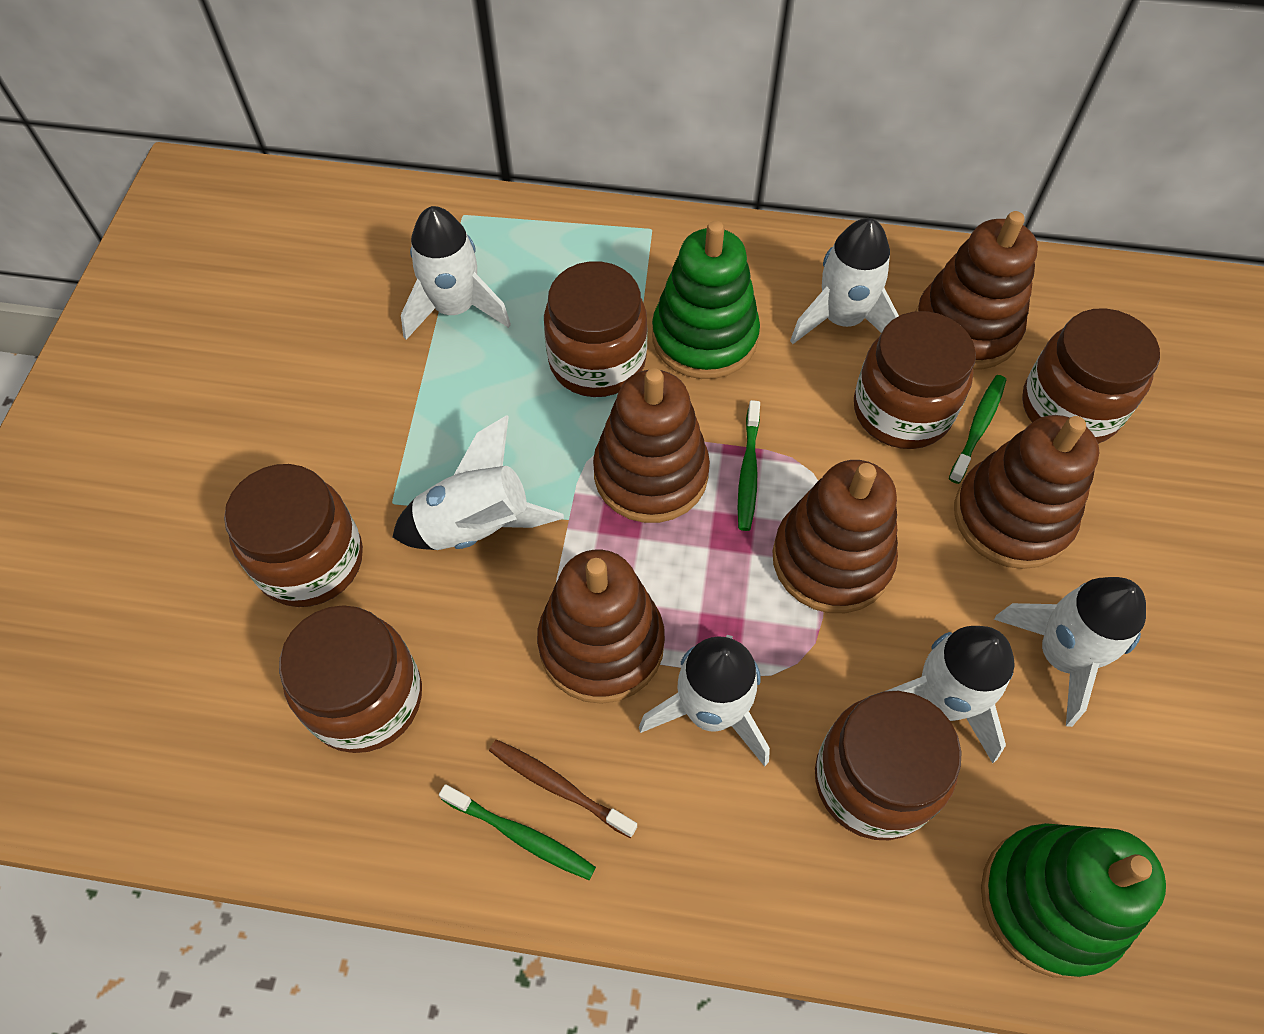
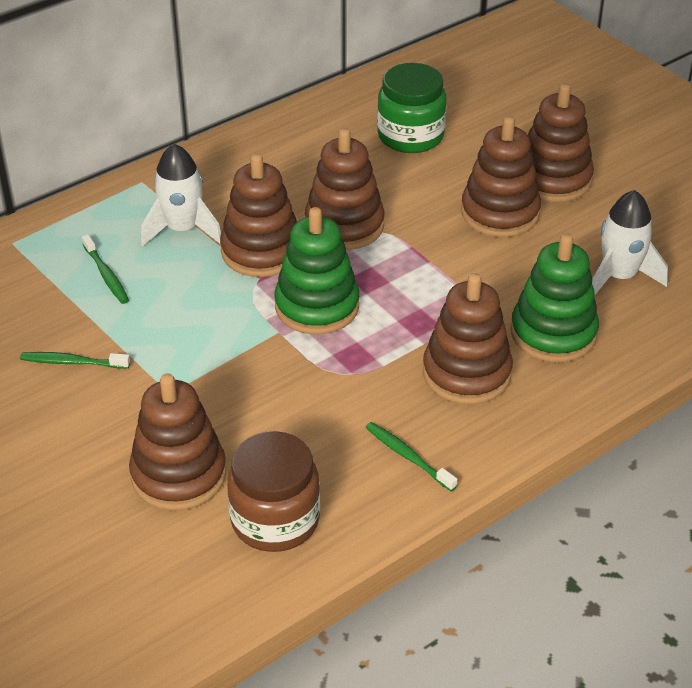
brown jar: 6 -> 1
brown stacking toy: 5 -> 6
brown toothbrush: 1 -> 0
green jar: 0 -> 1
white rocket: 6 -> 2

